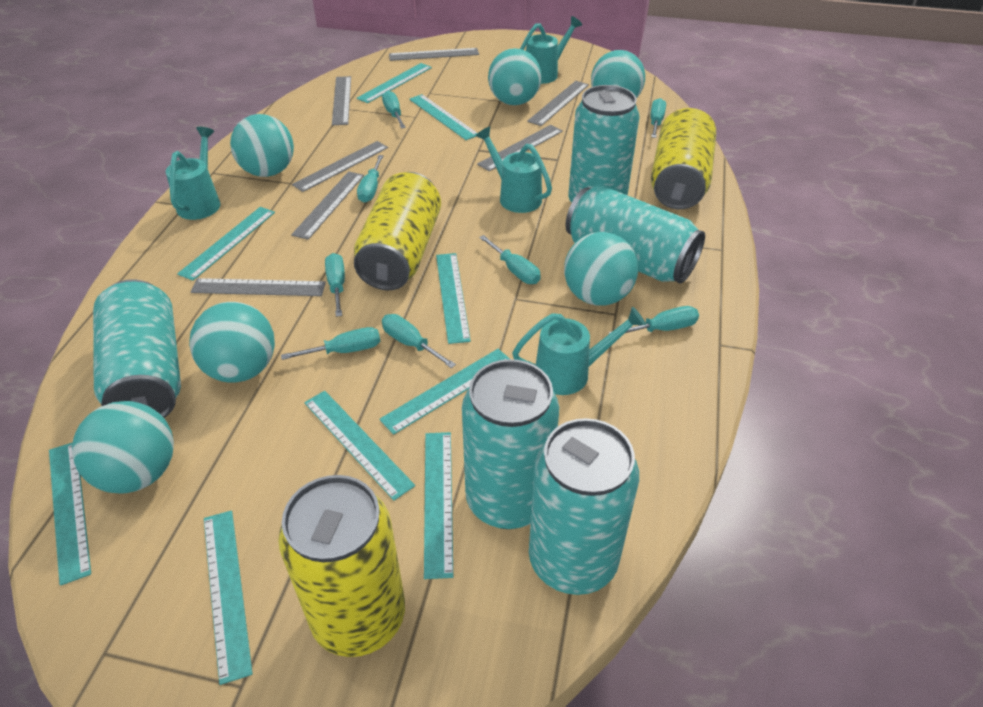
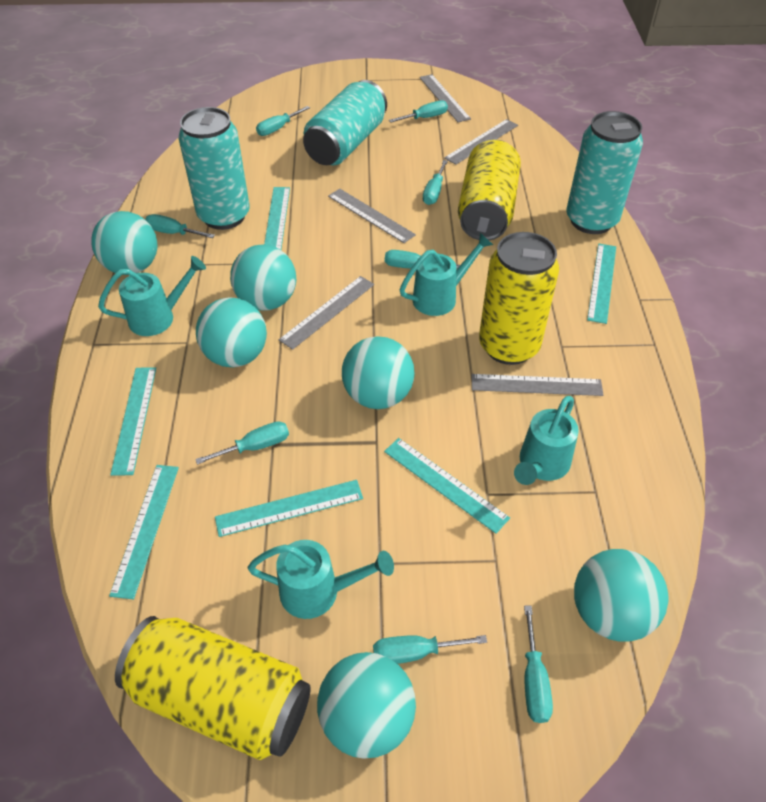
grey ruler: 7 -> 5
turquoise can: 5 -> 3
turquoise ruler: 9 -> 6

